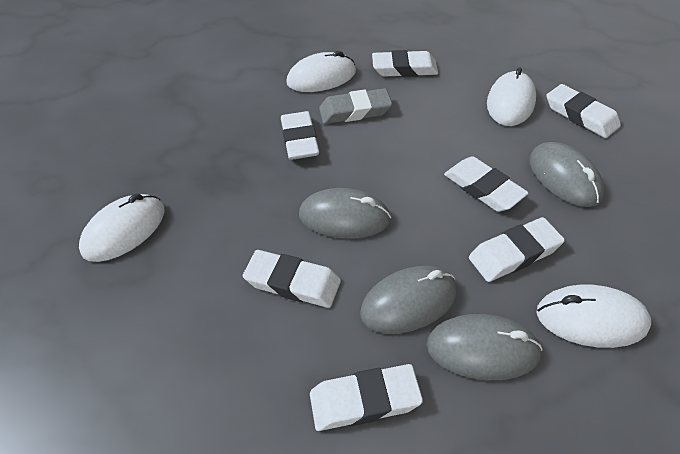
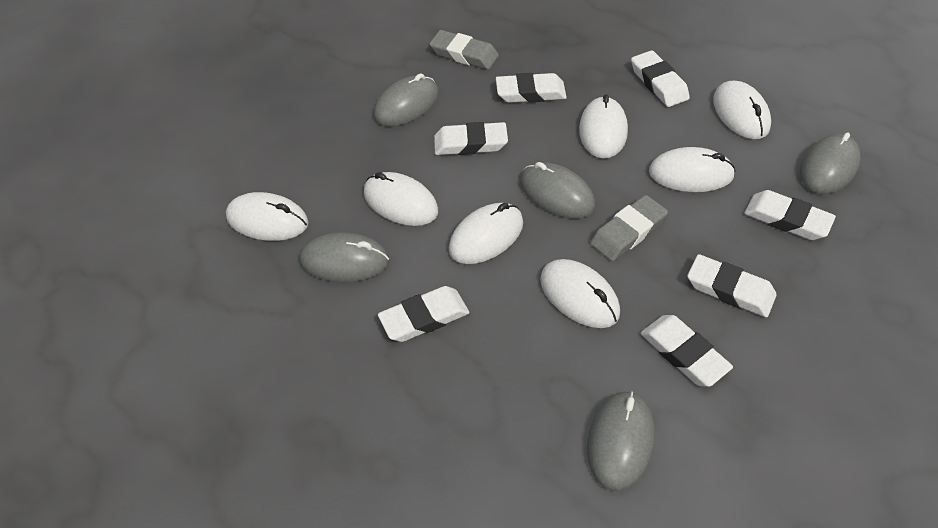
grey eraser: 1 -> 2
grey mouse: 4 -> 5
white mouse: 4 -> 7

